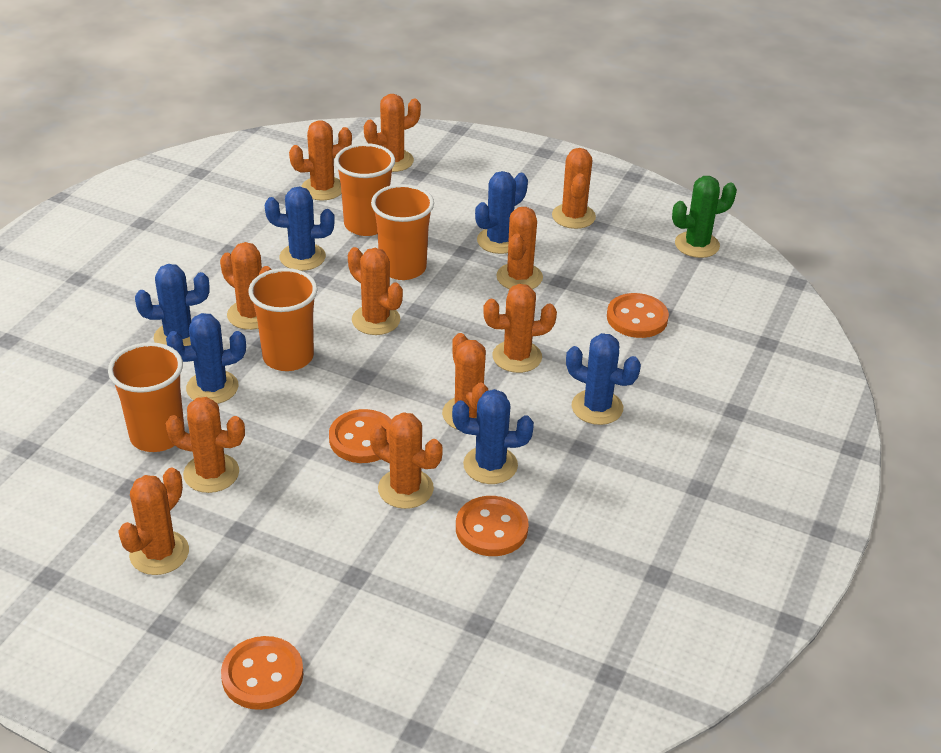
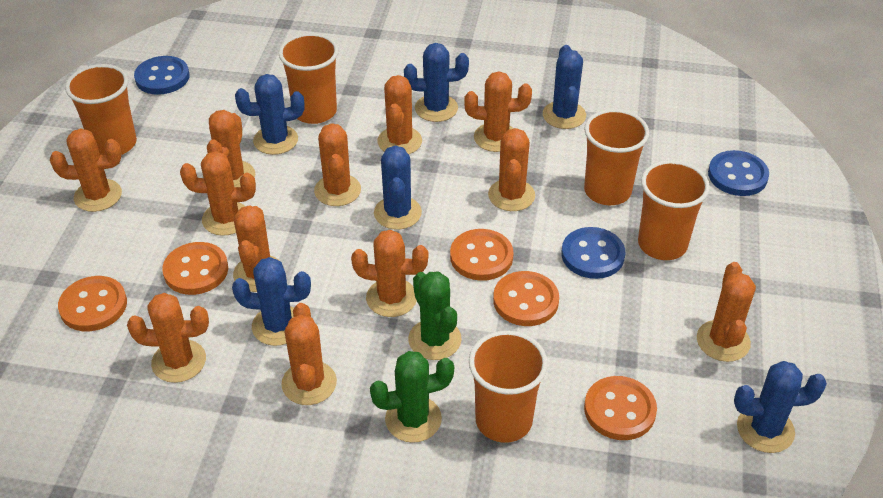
blue button: 0 -> 3
green cactus: 1 -> 2
orange button: 4 -> 5
orange cactus: 11 -> 12
orange cup: 4 -> 5

